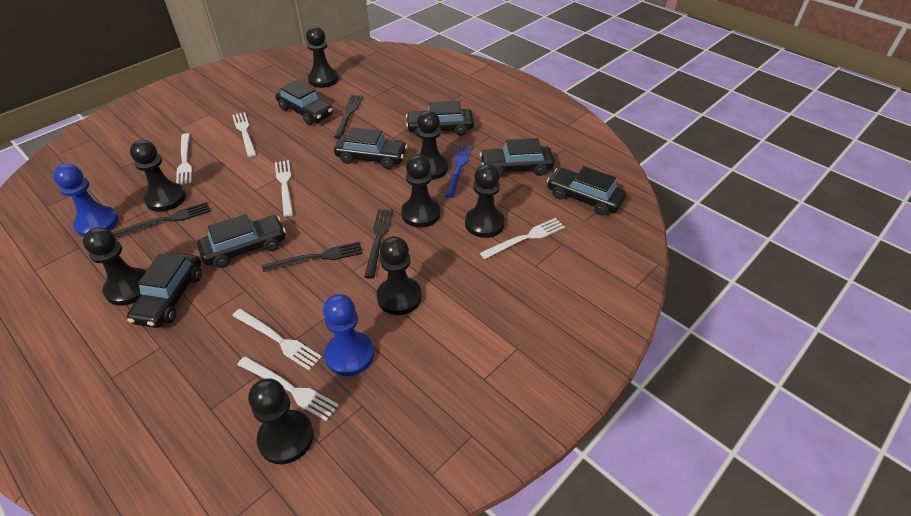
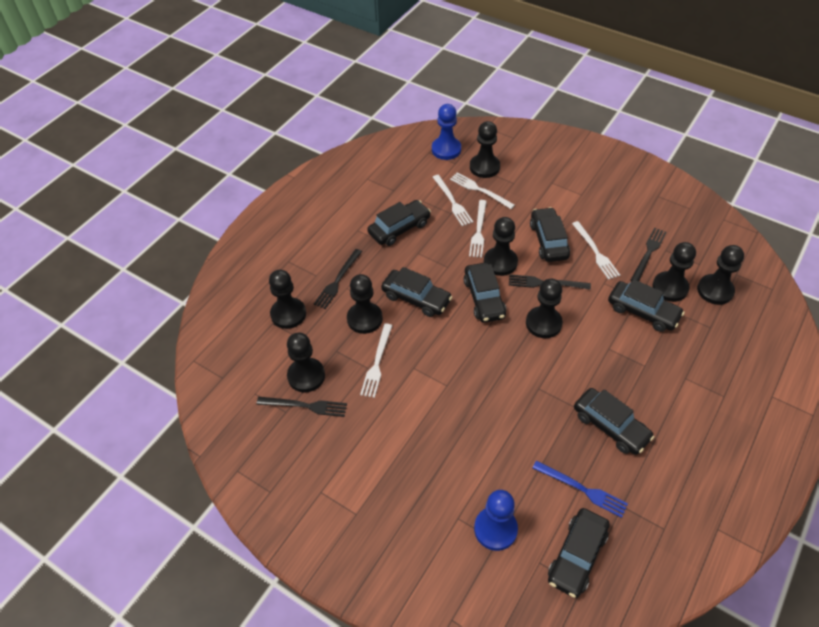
white fork: 6 -> 5

